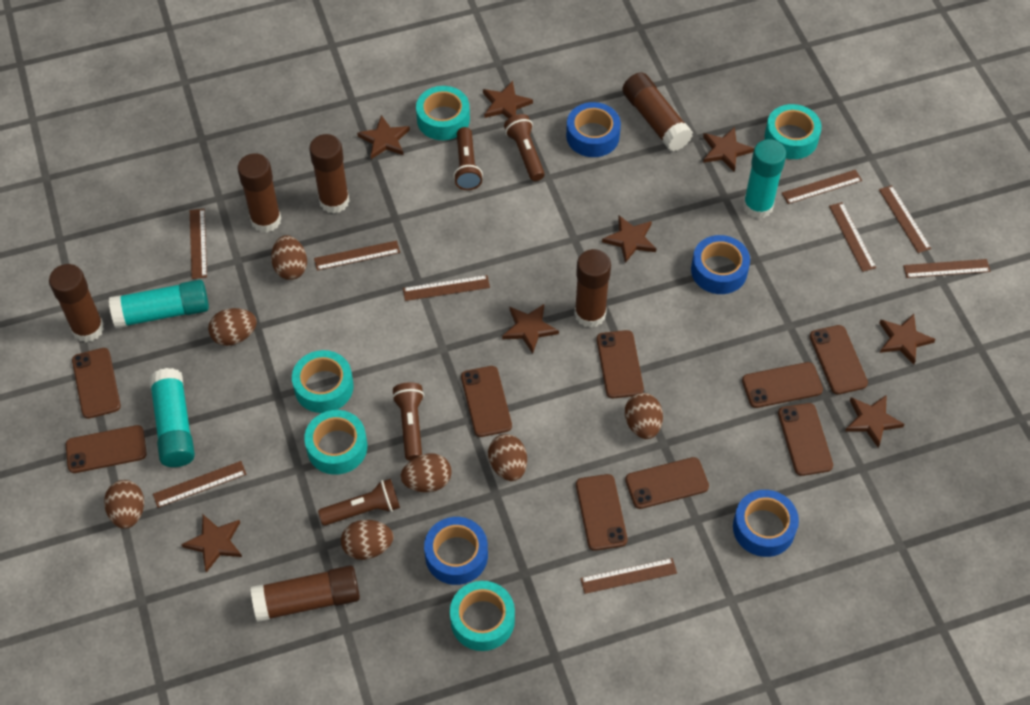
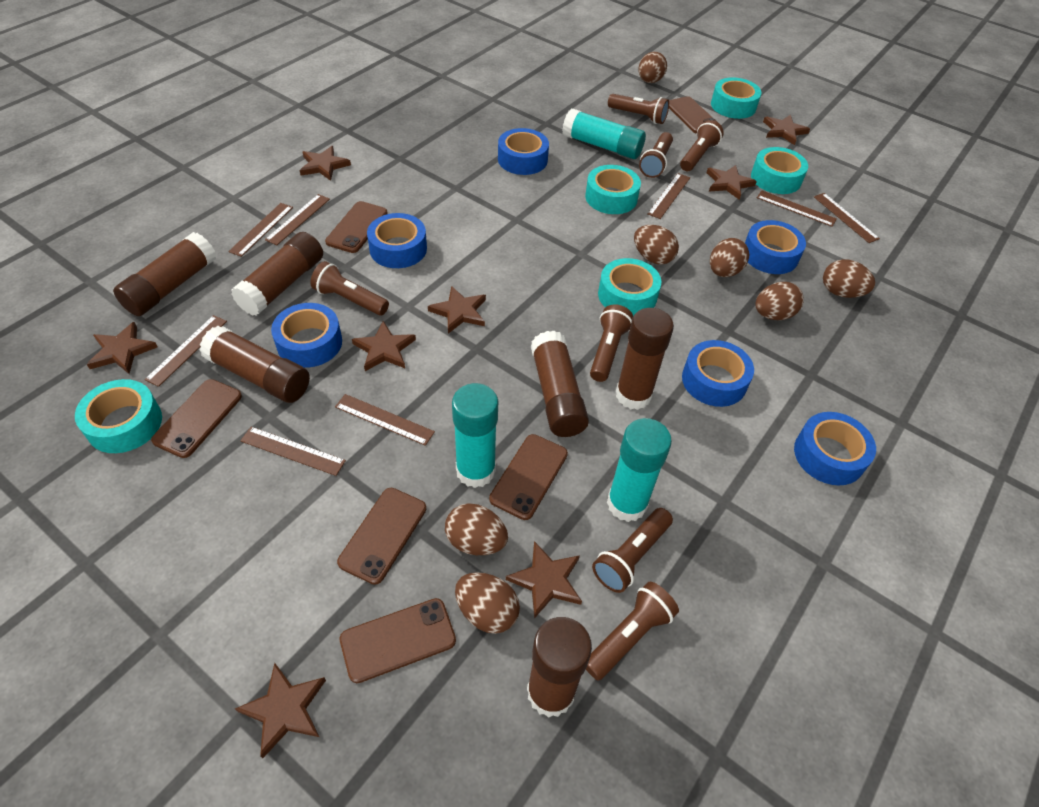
blue tape: 4 -> 6
brown flashlight: 4 -> 7
brown phone: 9 -> 6
brown ruler: 9 -> 8

